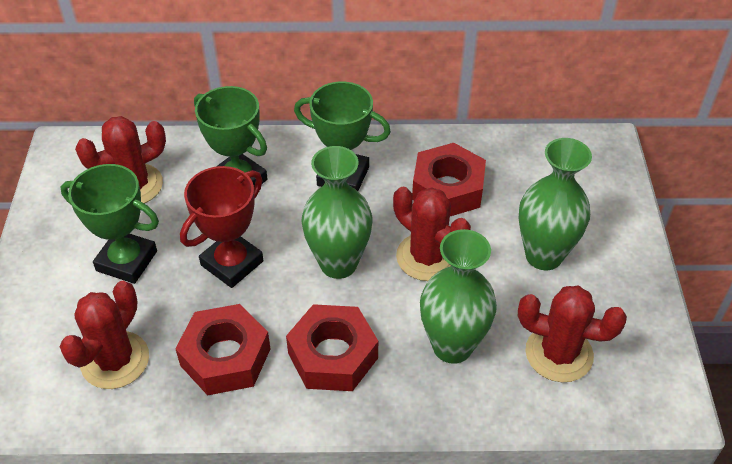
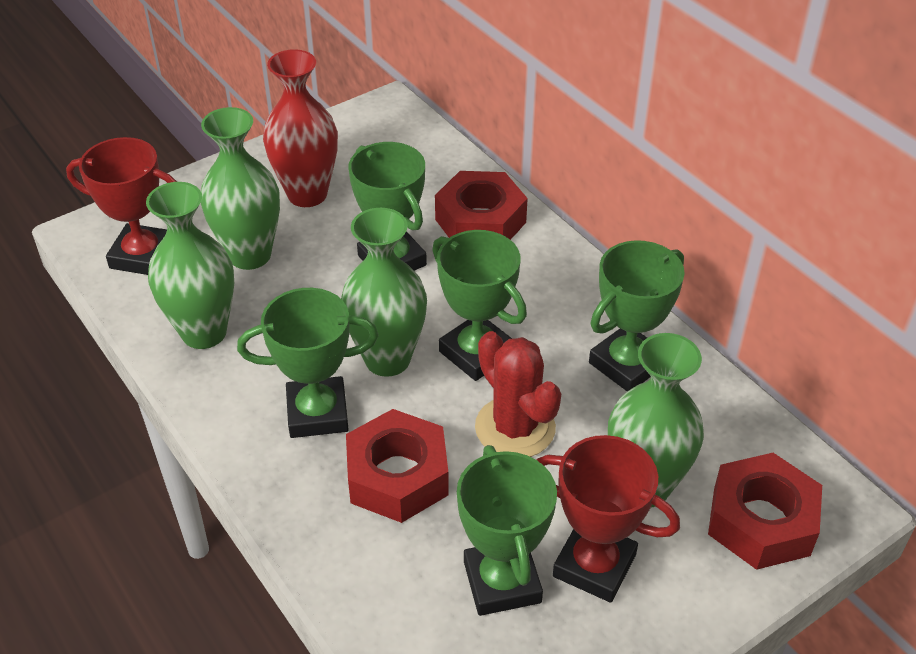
green trophy: 3 -> 5
green vase: 3 -> 4
red cactus: 4 -> 1
red trophy: 1 -> 2
red vase: 0 -> 1

